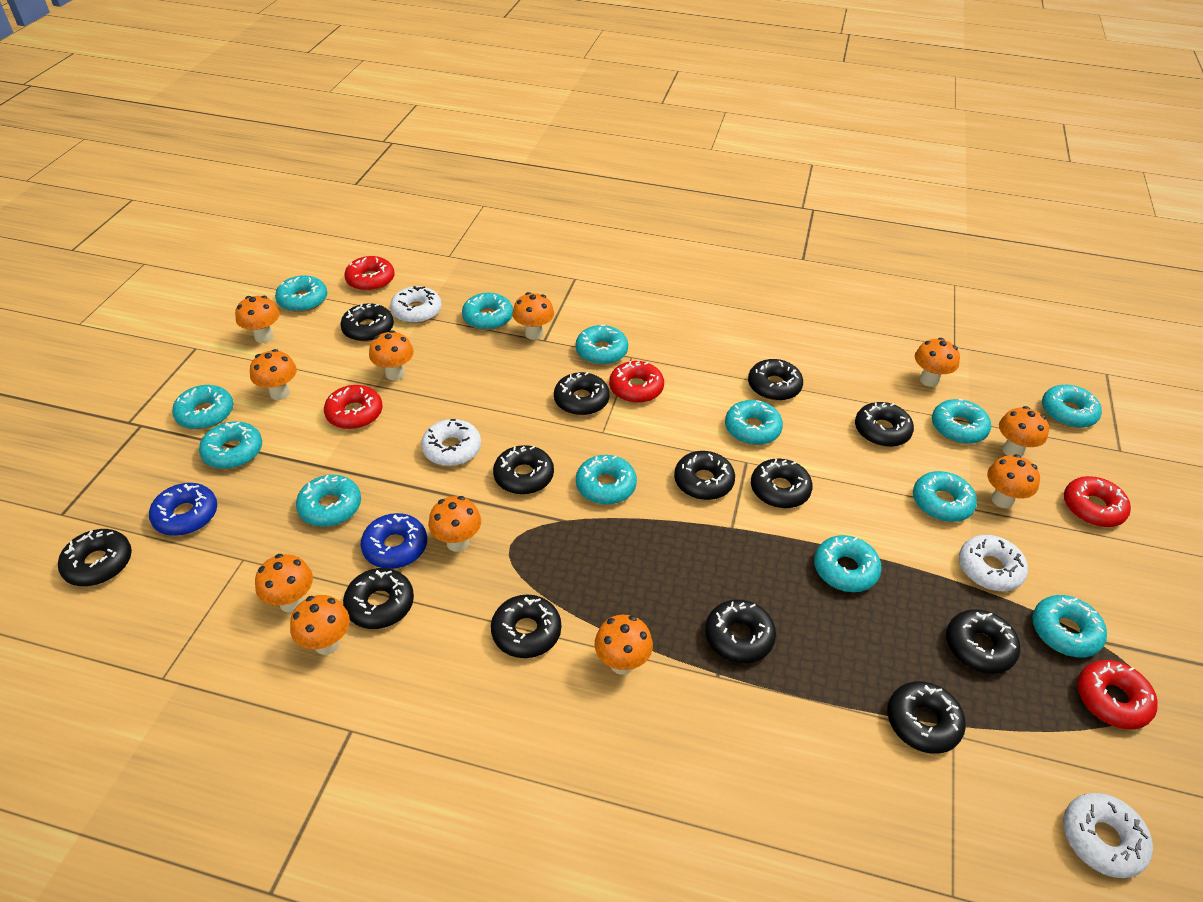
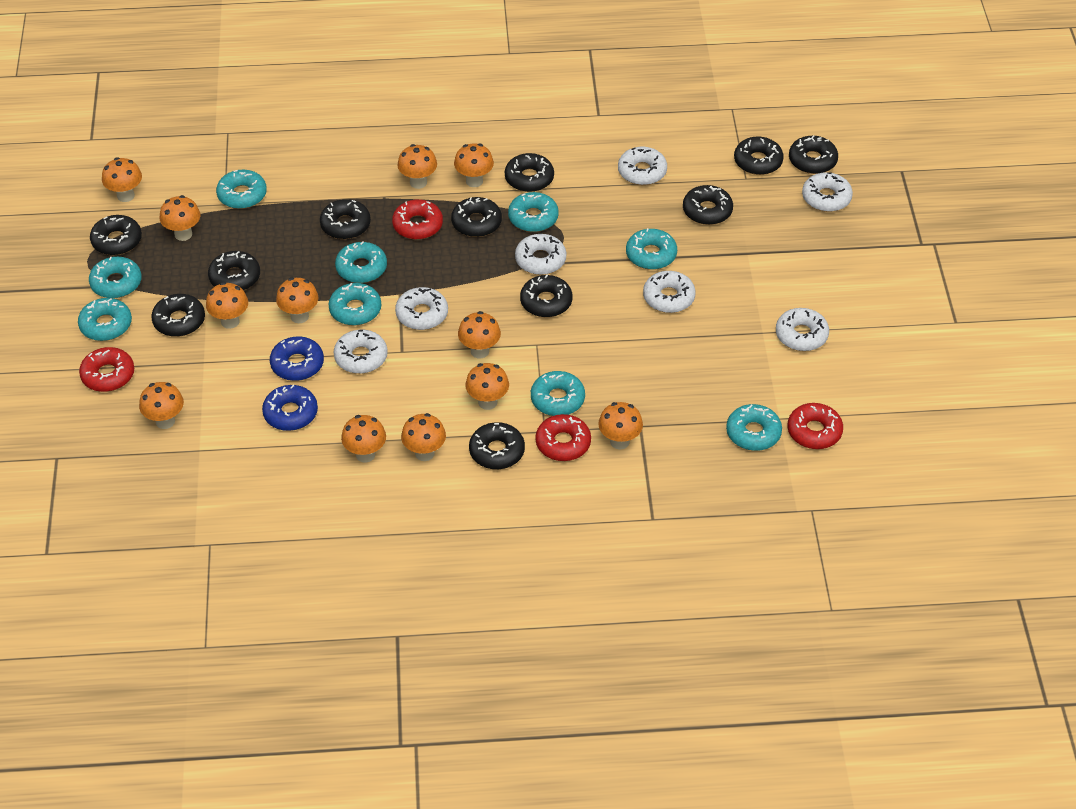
black donut: 13 -> 11
orange mushroom: 11 -> 12
red donut: 5 -> 4
turquoise donut: 13 -> 9
white donut: 4 -> 7

